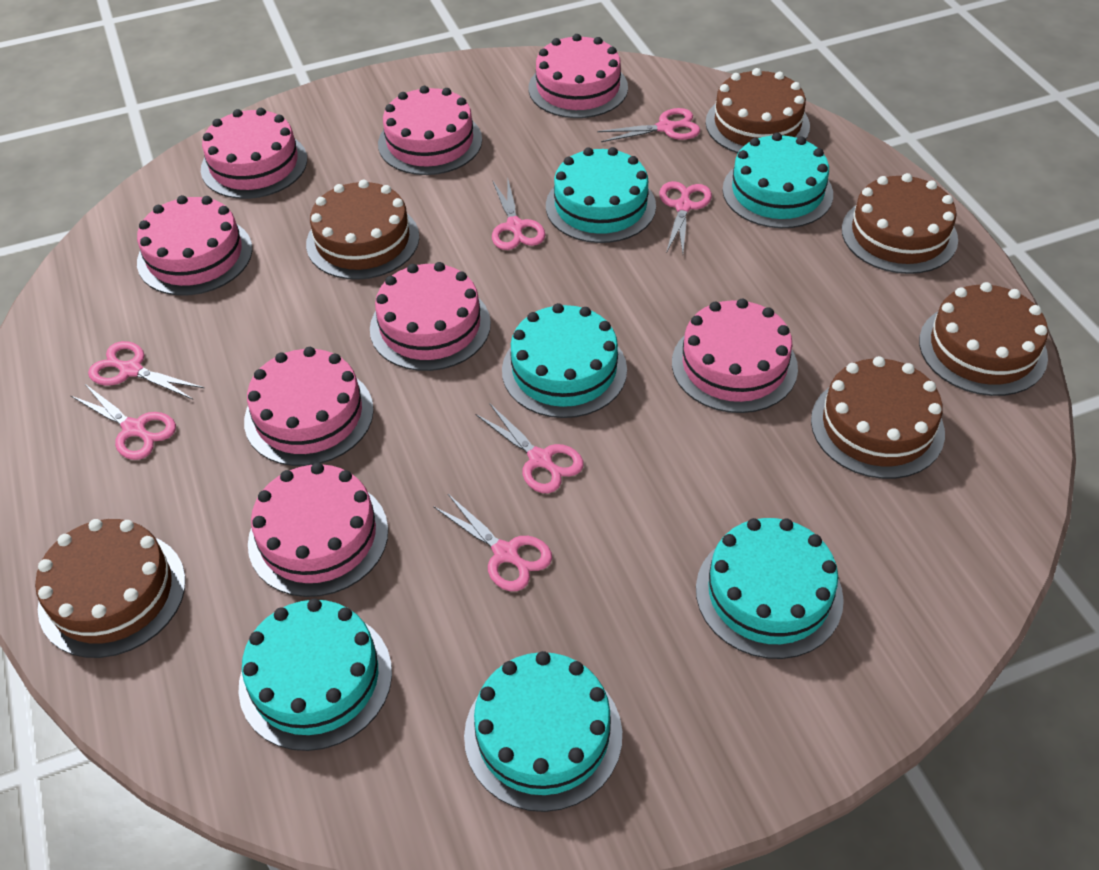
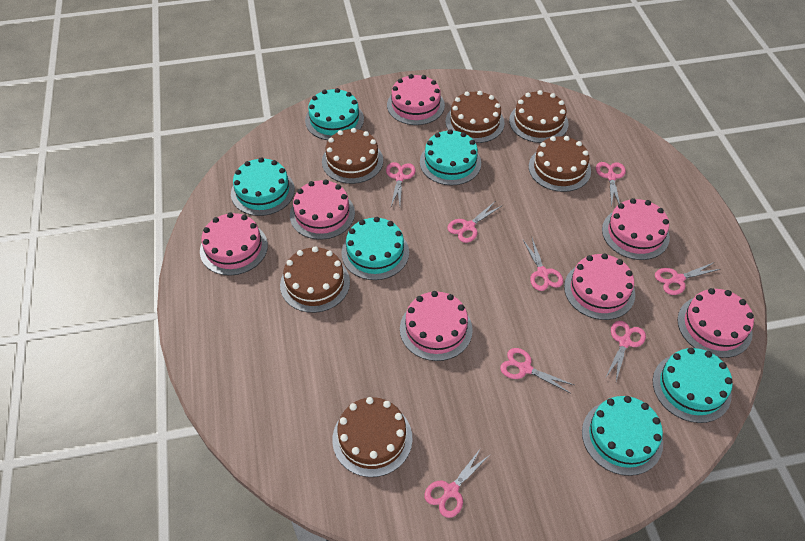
pink cake: 8 -> 7
pink scissors: 7 -> 8

